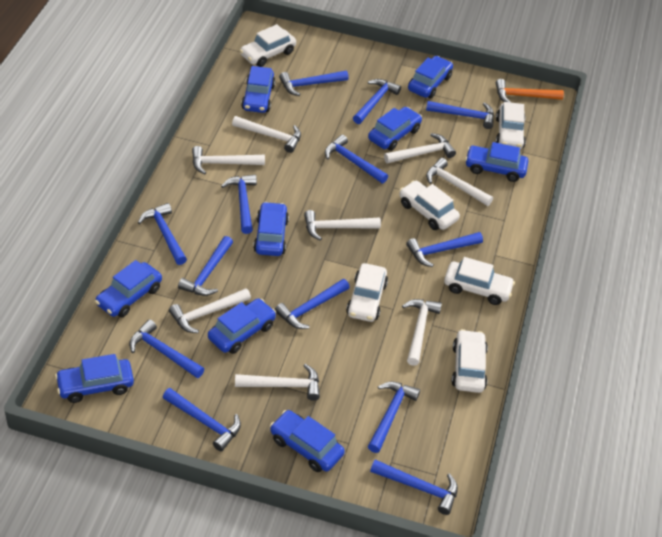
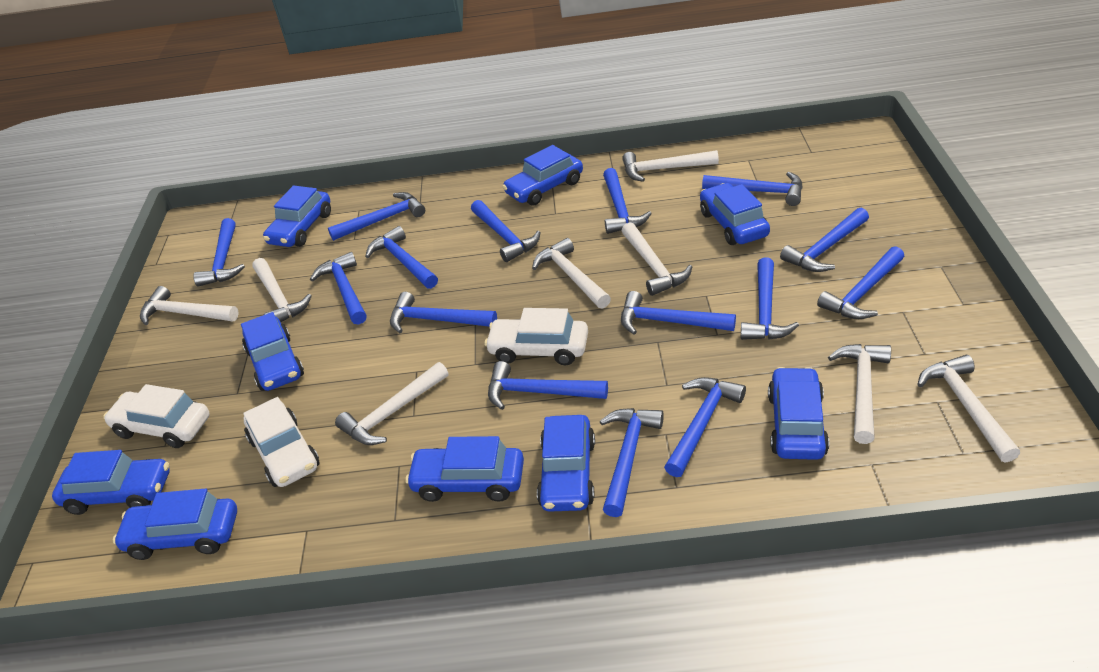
blue hammer: 13 -> 15
orange hammer: 1 -> 0
white car: 6 -> 3

